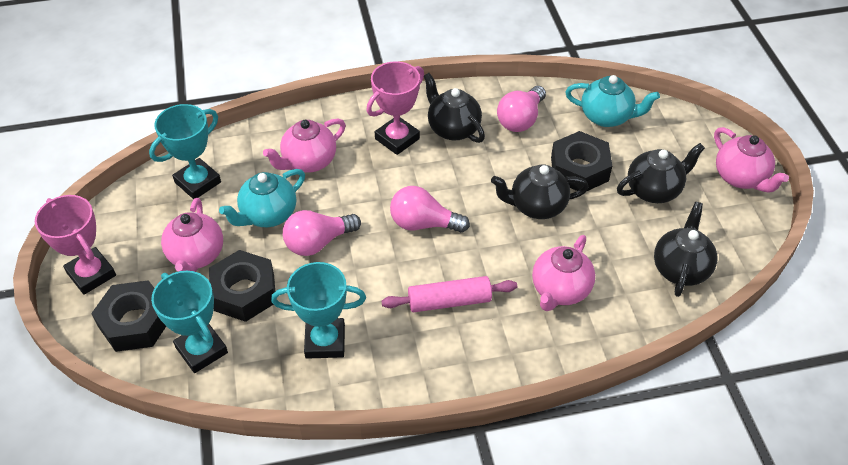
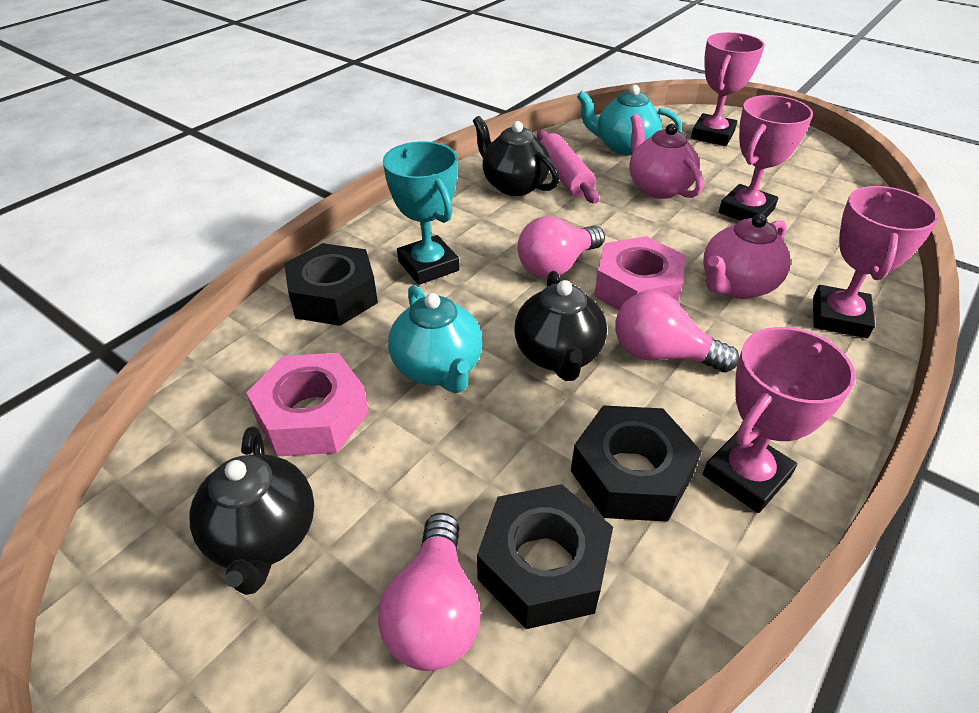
black teapot: 4 -> 3
pink nut: 0 -> 2
pink teapot: 4 -> 2
pink trophy: 2 -> 4
turquoise trophy: 3 -> 1

